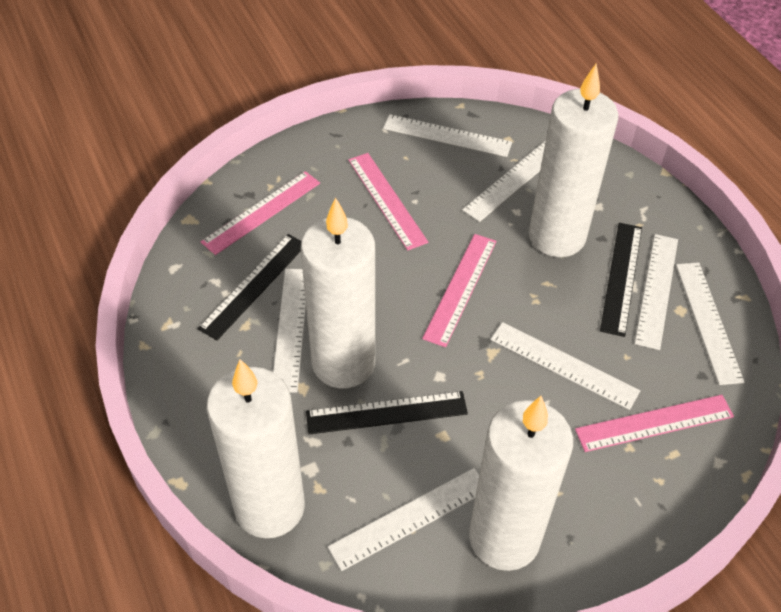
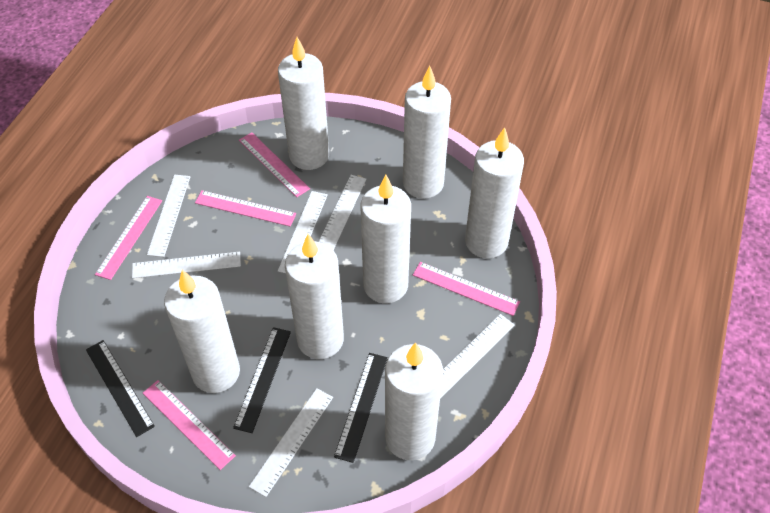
pink ruler: 4 -> 5
white candle: 4 -> 7
white ruler: 7 -> 6

